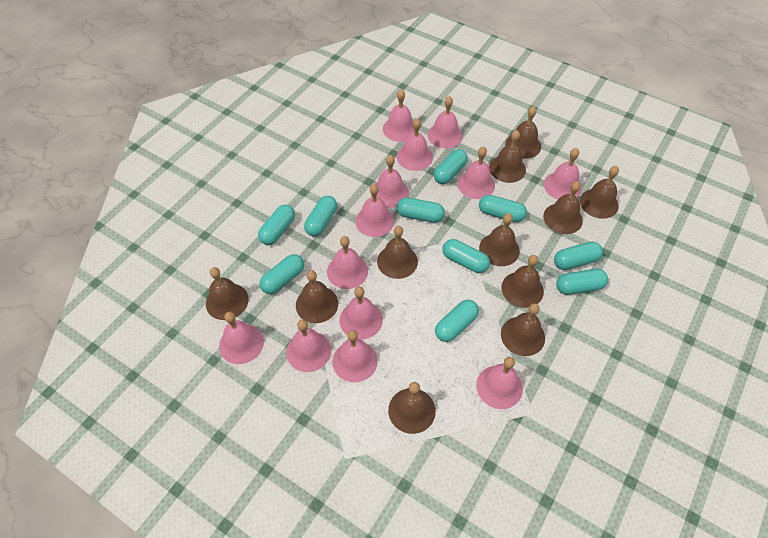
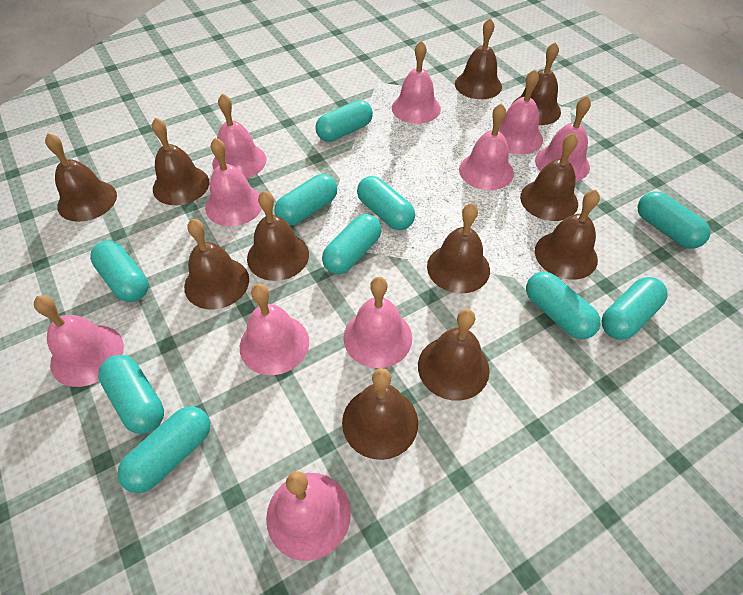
pink bell: 13 -> 10

